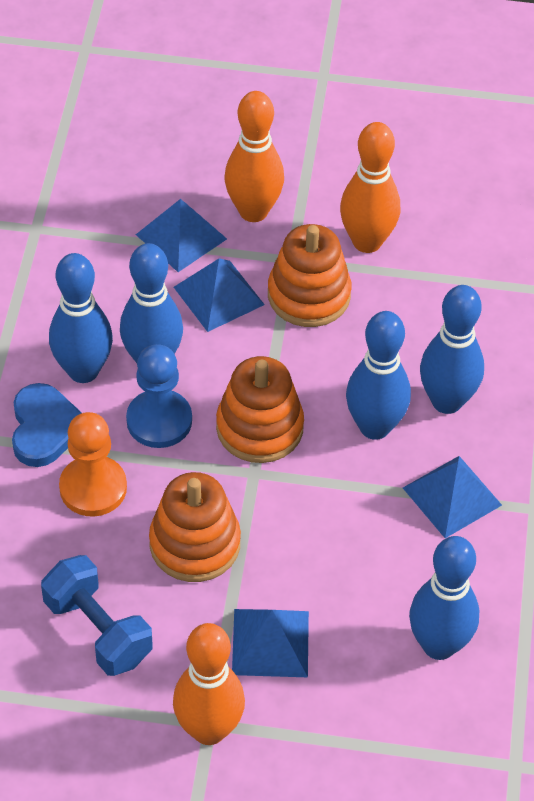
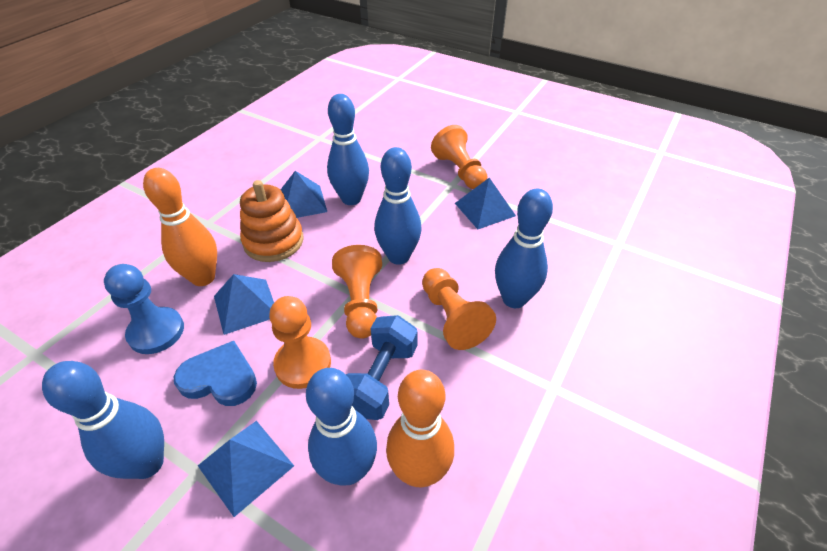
orange bowling pin: 3 -> 2
orange pawn: 1 -> 4
orange stacking toy: 3 -> 1

